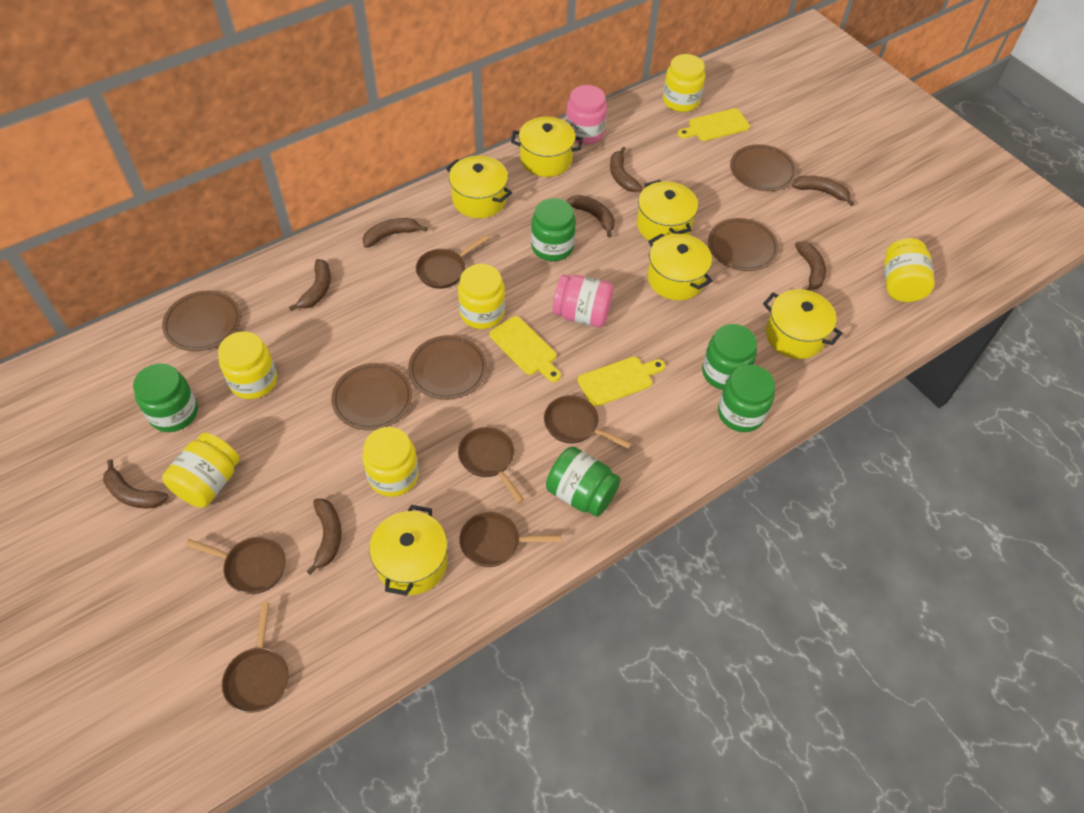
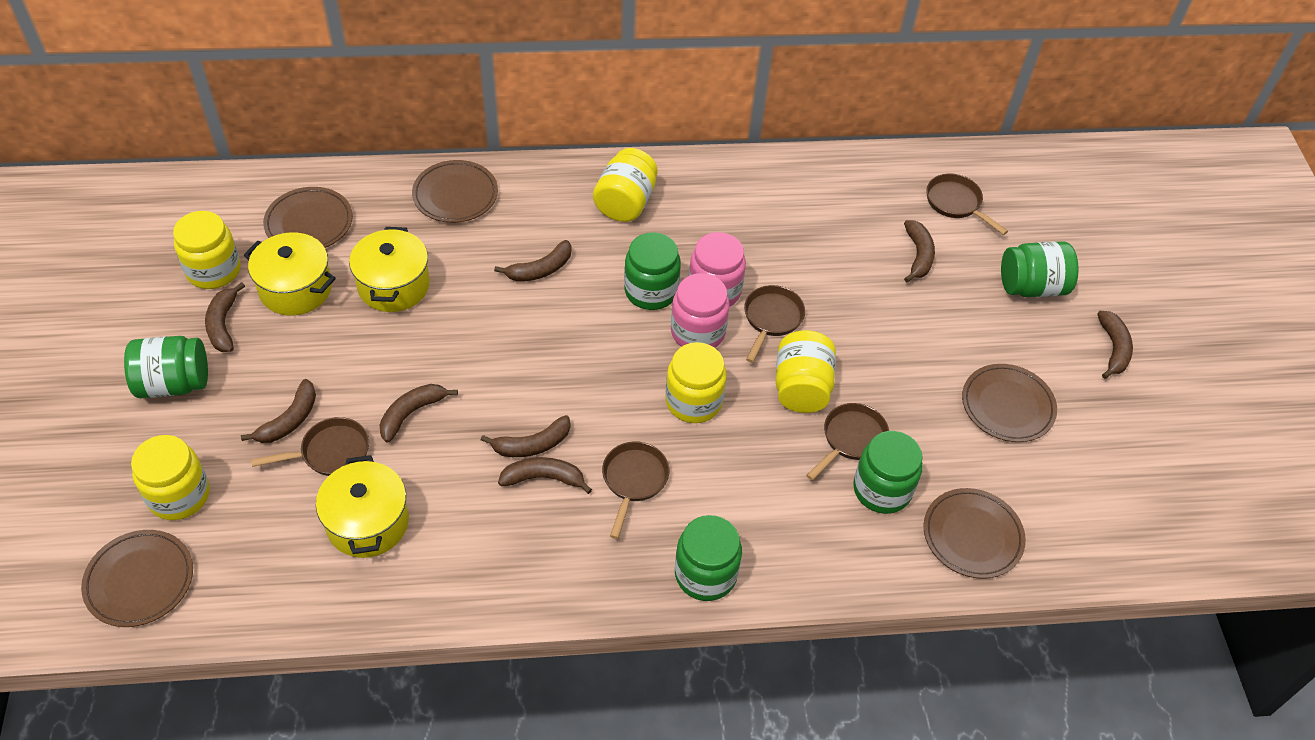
brown pan: 6 -> 5
yellow cutting board: 3 -> 0
yellow jar: 6 -> 5
yellow pot: 6 -> 3

